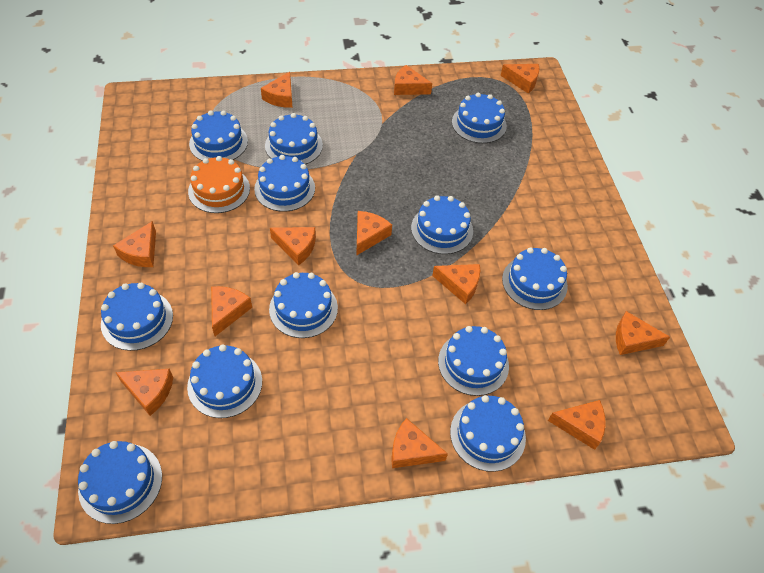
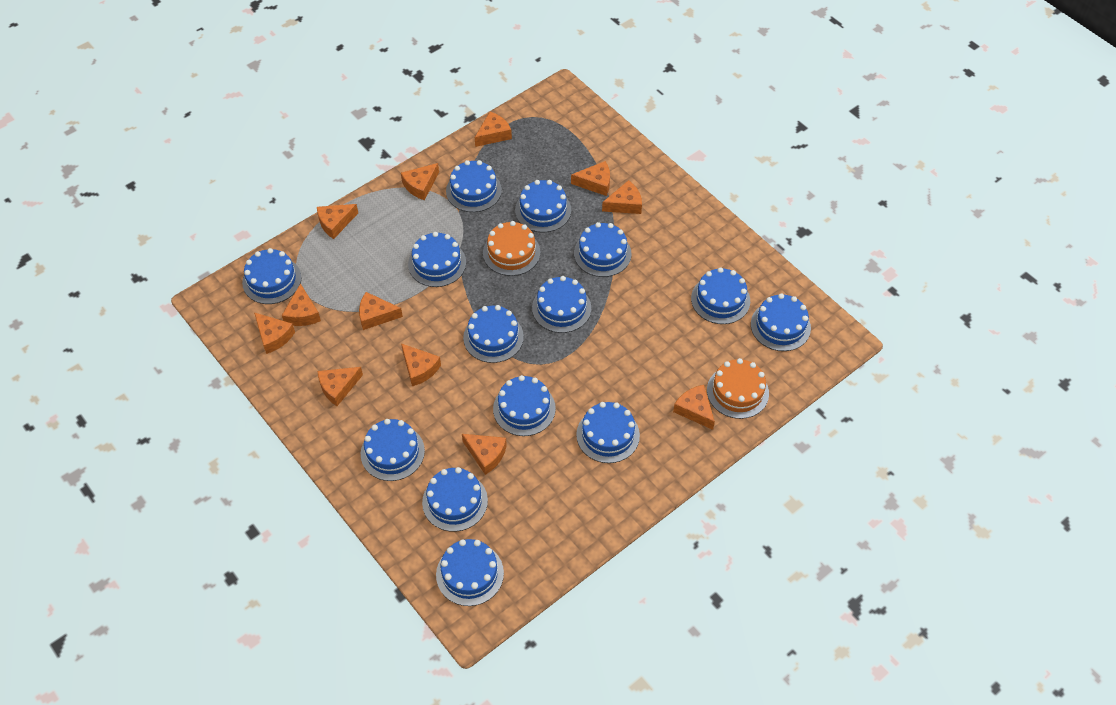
blue cake: 12 -> 14
orange cake: 1 -> 2

